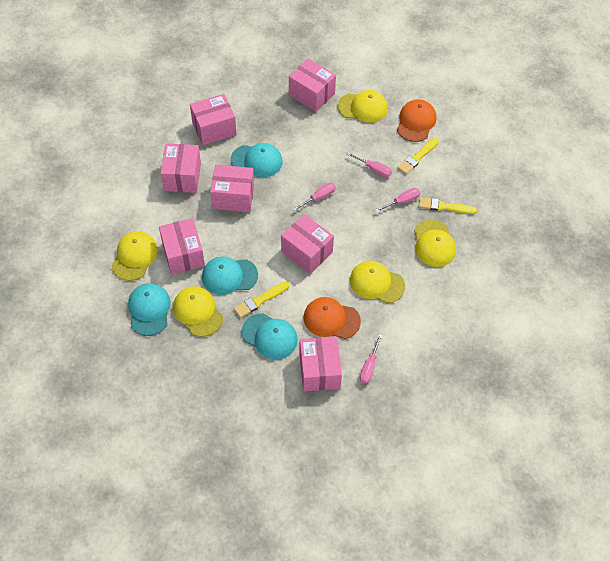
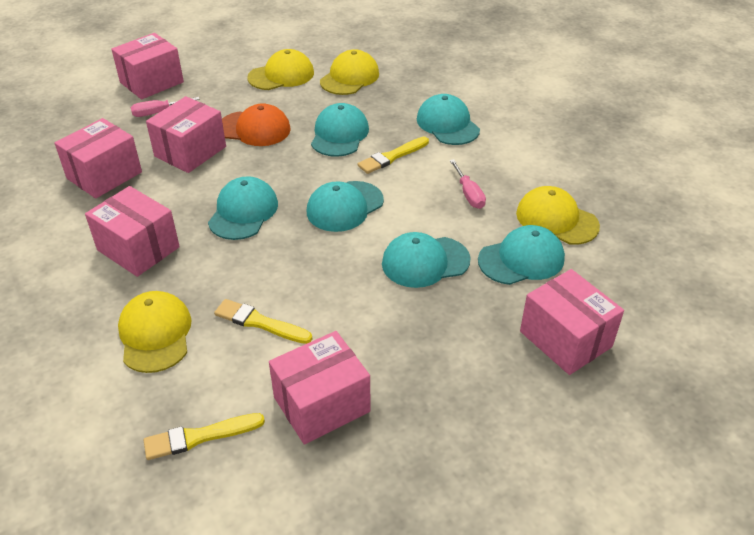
orange cap: 2 -> 1
pink box: 7 -> 6
pink screwdriver: 4 -> 2
turquoise cap: 4 -> 6
yellow cap: 5 -> 4

